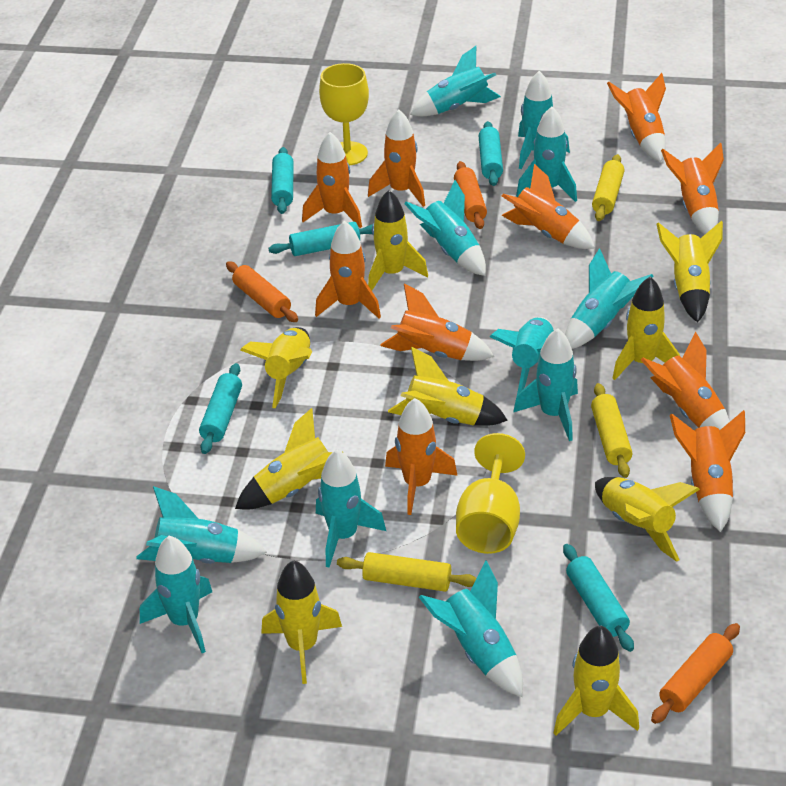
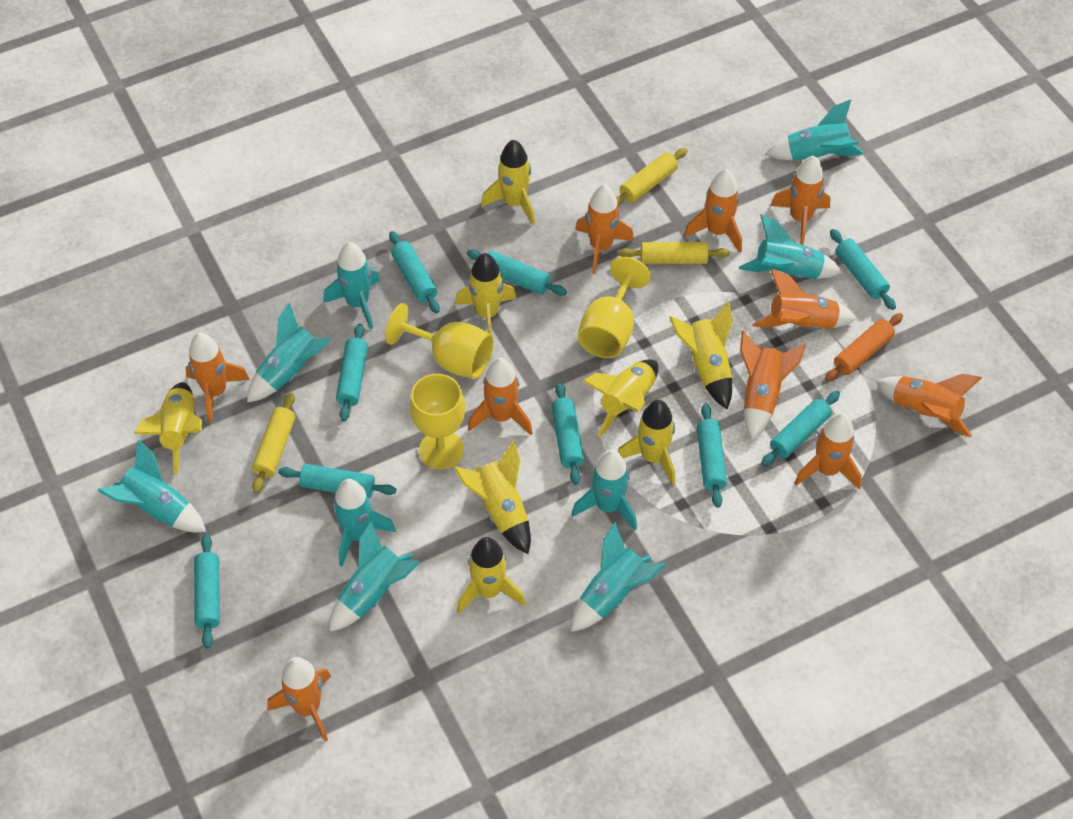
orange rolling pin: 3 -> 1
turquoise rocket: 11 -> 9
turquoise rolling pin: 5 -> 9
yellow goblet: 2 -> 3
yellow rocket: 9 -> 8

